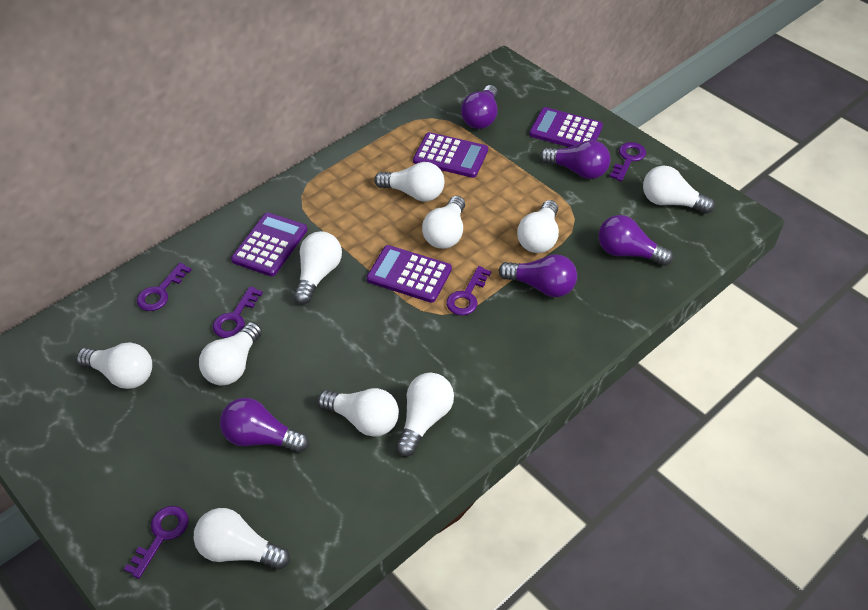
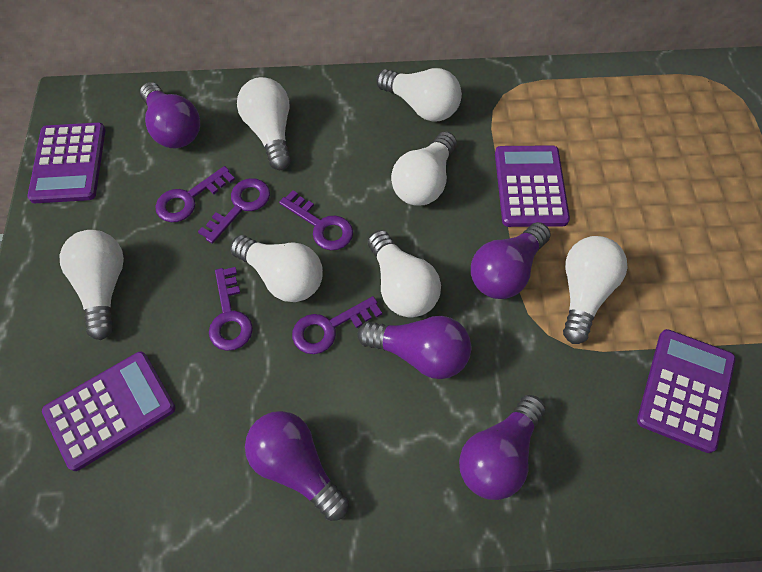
white light bulb: 10 -> 7

